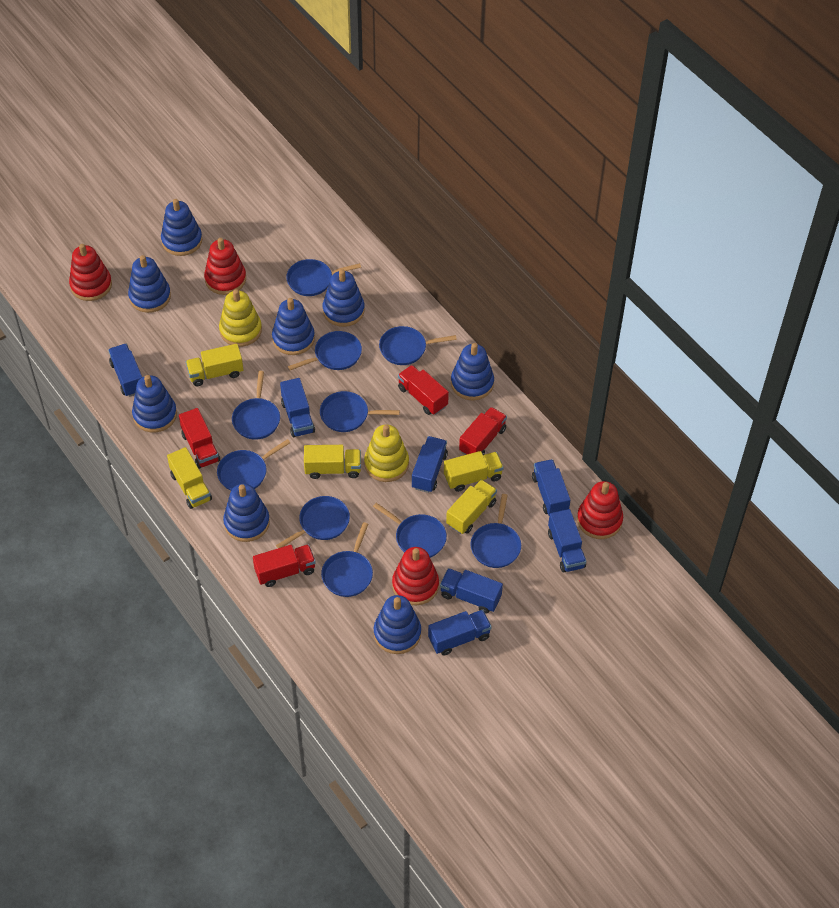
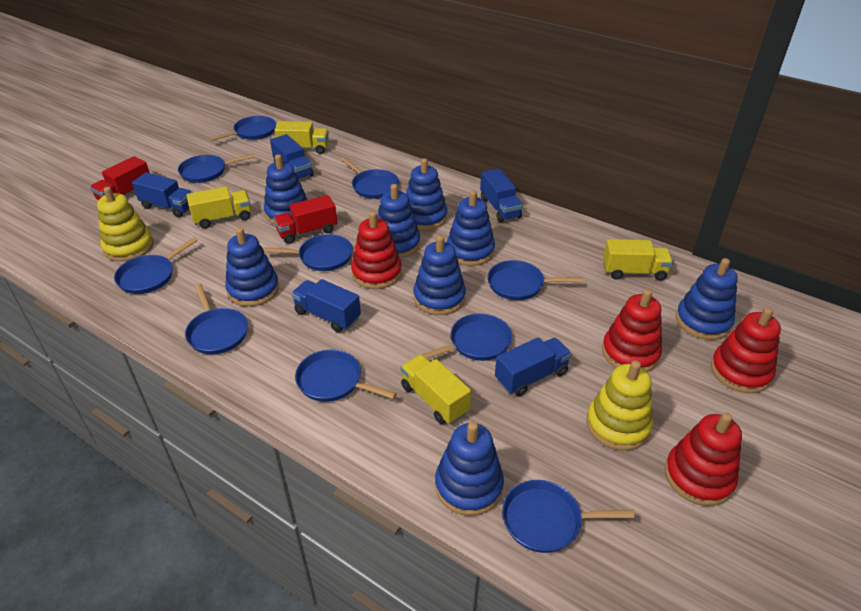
blue truck: 7 -> 5
red truck: 4 -> 2
yellow truck: 5 -> 4

